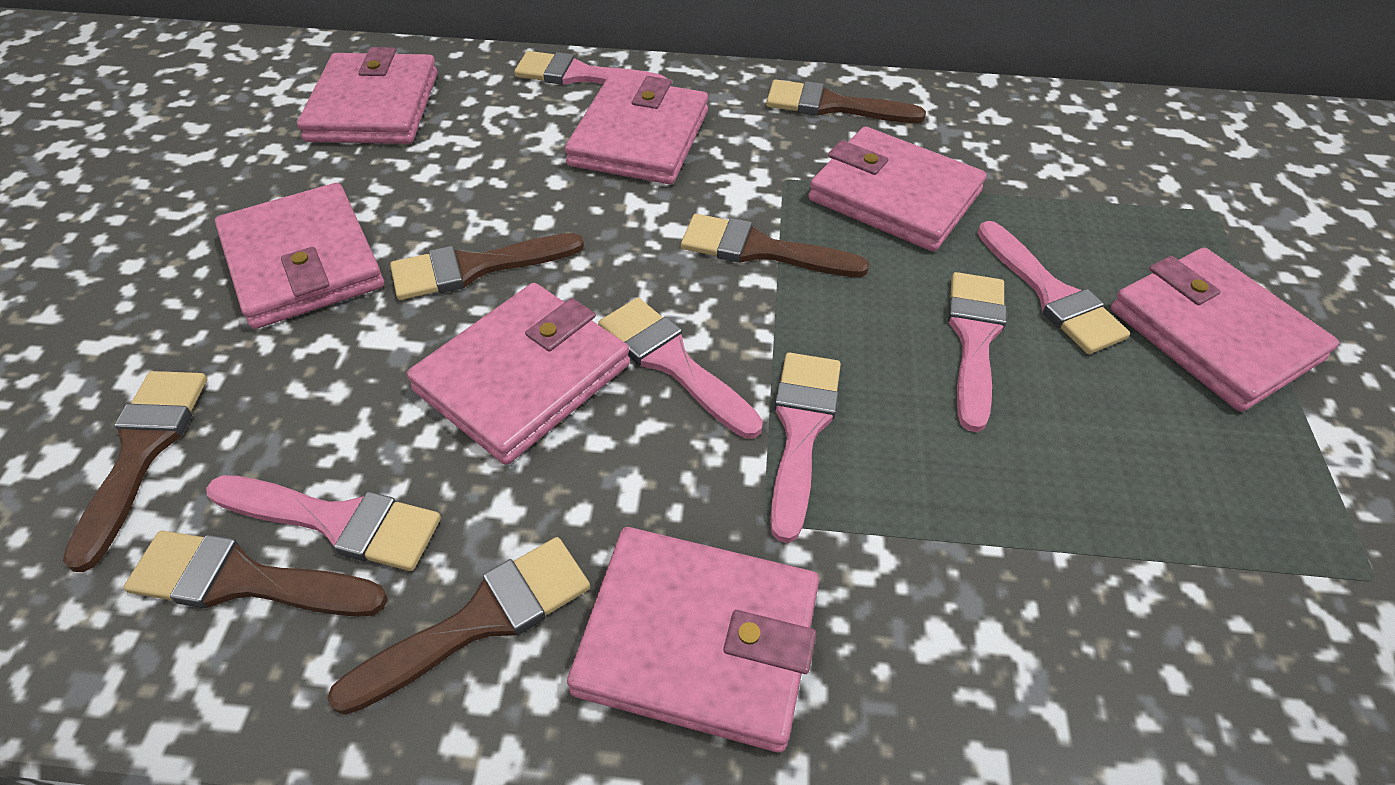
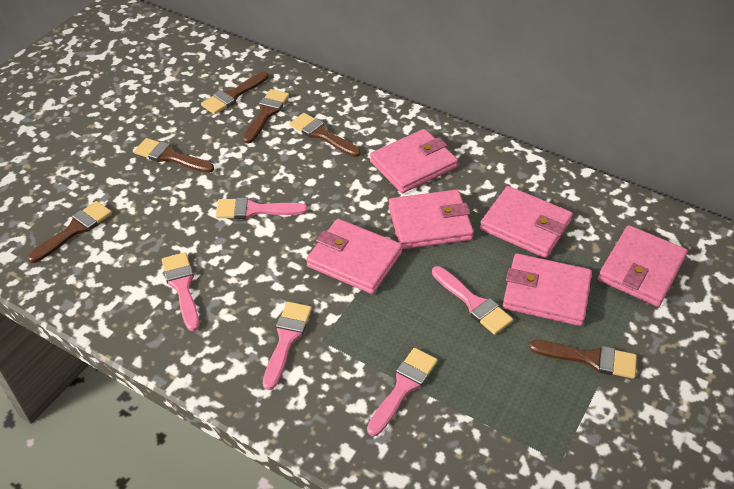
pink brush: 6 -> 5
pink wallet: 7 -> 6

